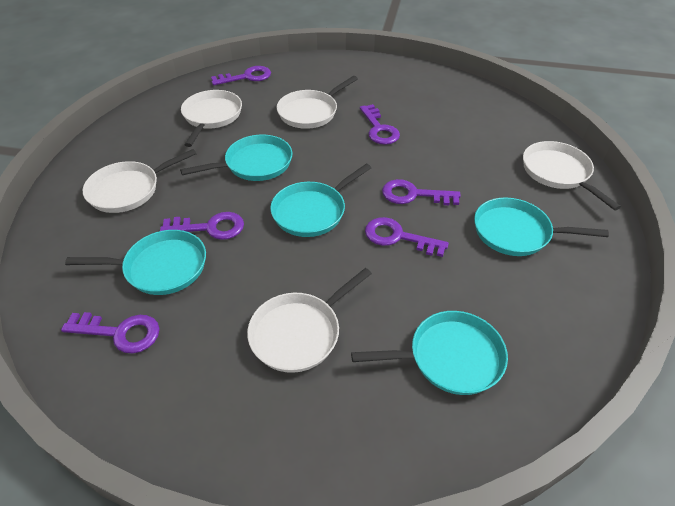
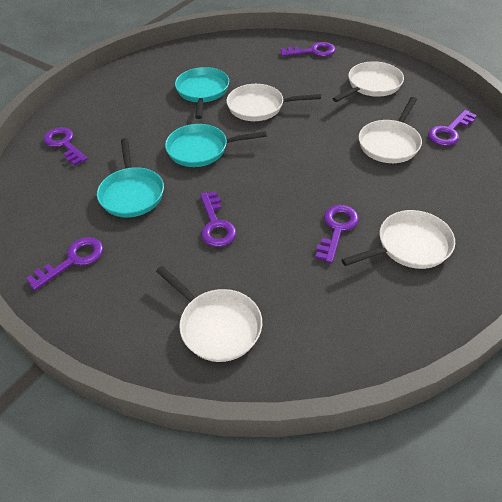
turquoise pan: 5 -> 3

